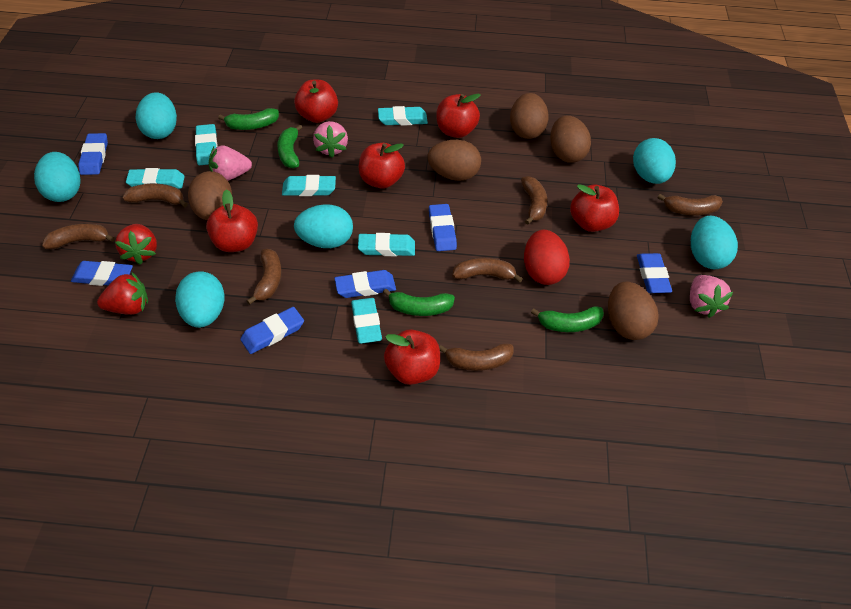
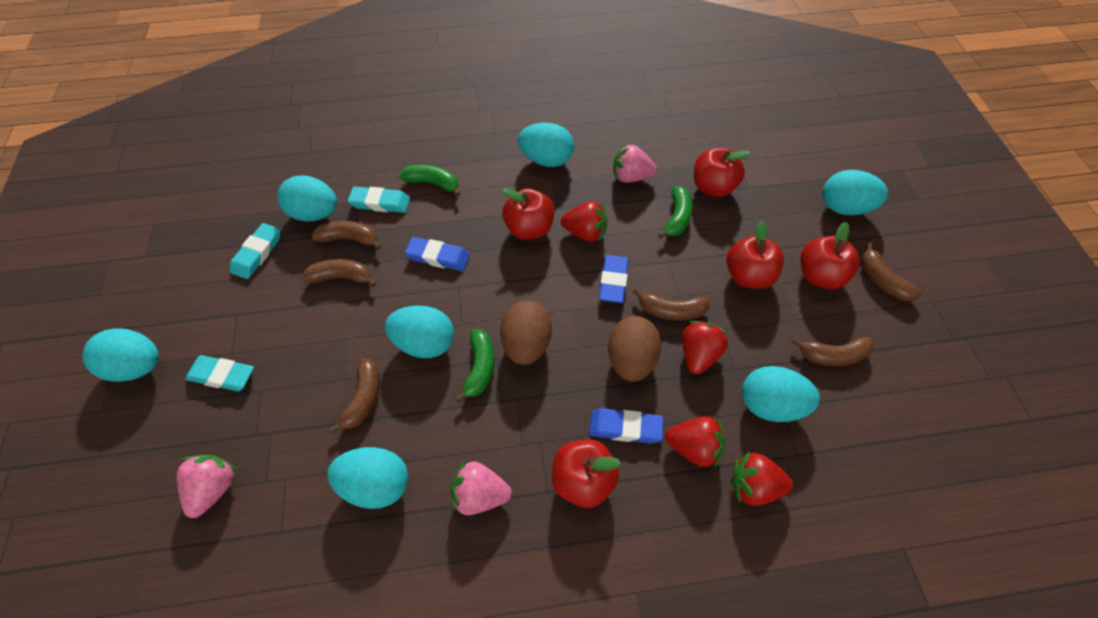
blue eraser: 6 -> 3
brown banana: 7 -> 6
brown egg: 5 -> 2
green banana: 4 -> 3
red apple: 6 -> 5
red egg: 1 -> 0
red strawberry: 2 -> 4
turquoise egg: 6 -> 7
turquoise eraser: 6 -> 3

